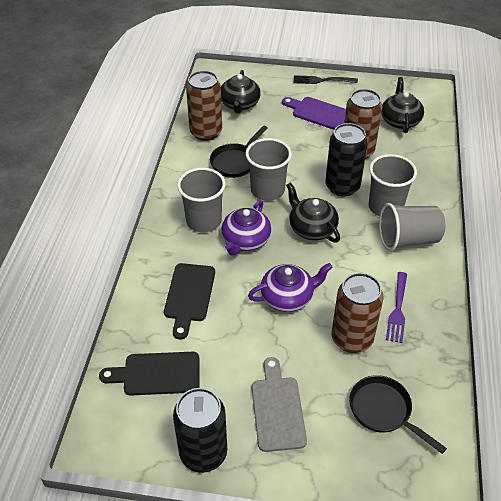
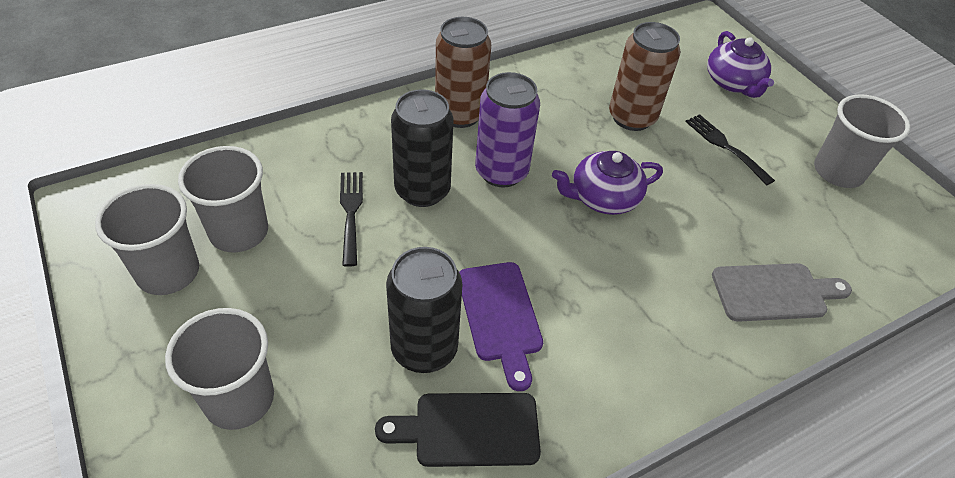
black cutting board: 2 -> 1
black fork: 1 -> 2
black pan: 2 -> 0
black teapot: 3 -> 0
brown can: 3 -> 2
purple can: 0 -> 1
purple fork: 1 -> 0

